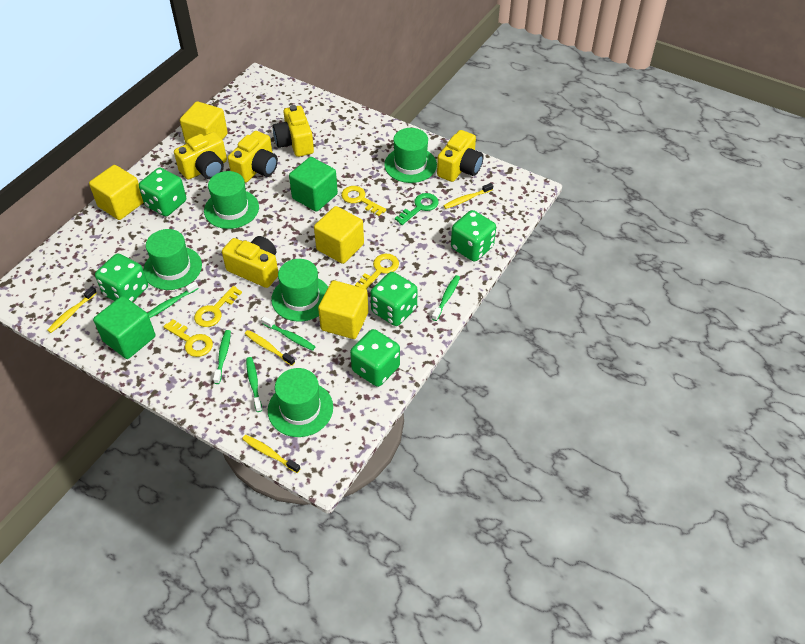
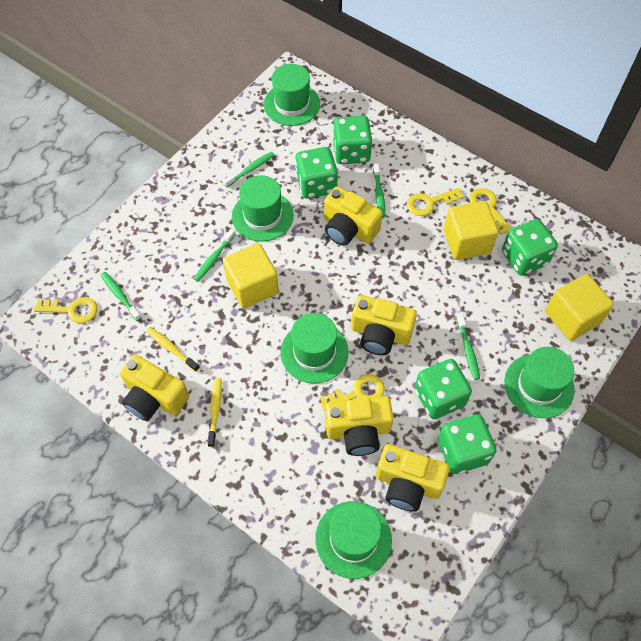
green cube: 2 -> 0
green key: 1 -> 0
yellow cube: 4 -> 3
yellow toothbrush: 4 -> 2

